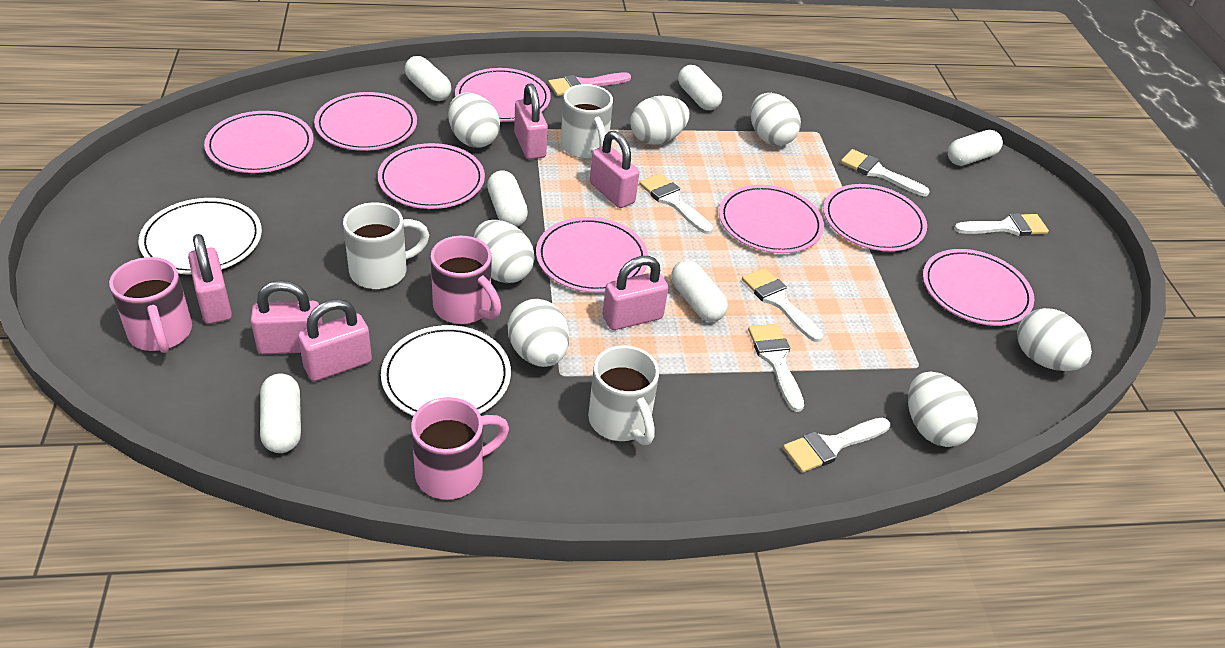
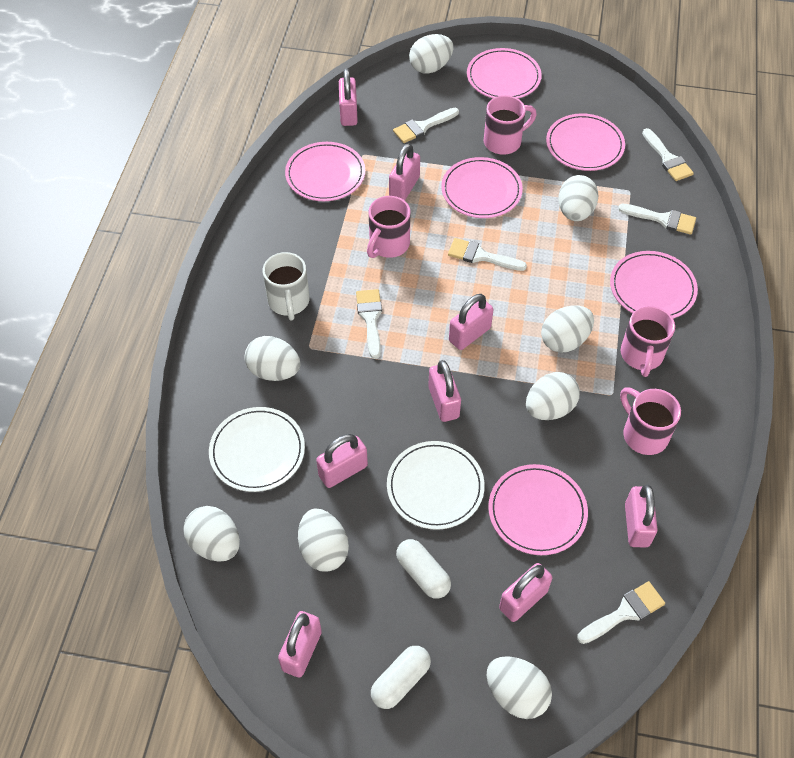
pink brush: 1 -> 0
pink mug: 3 -> 4
pink padlock: 6 -> 8
pink plate: 8 -> 6
white capsule: 6 -> 2
white egg: 7 -> 8
white mug: 3 -> 1

